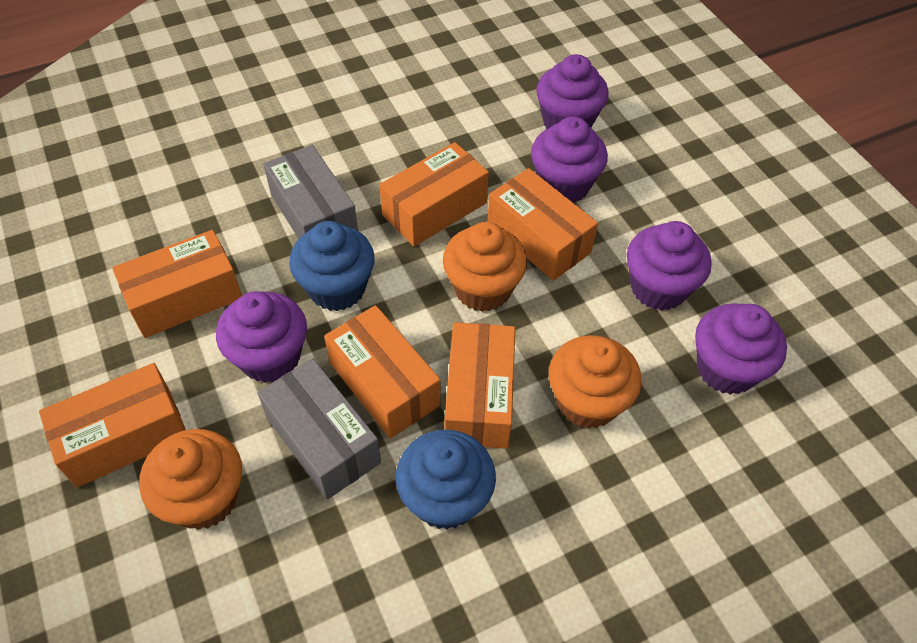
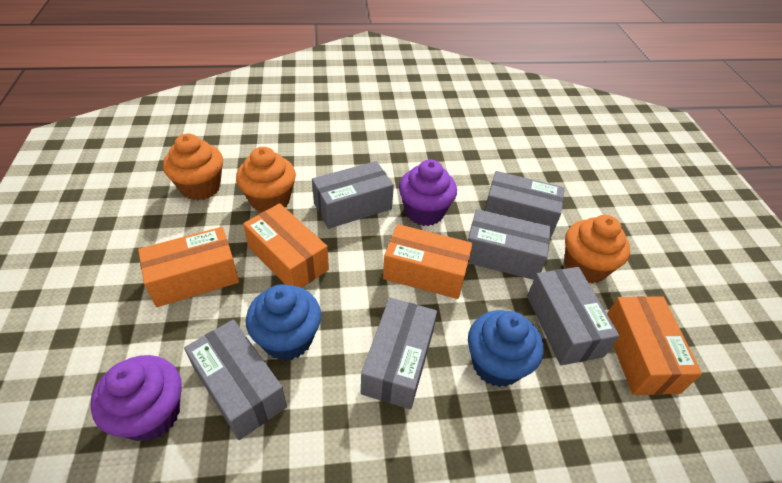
grey box: 2 -> 6
orange box: 6 -> 4
purple cupcake: 5 -> 2

